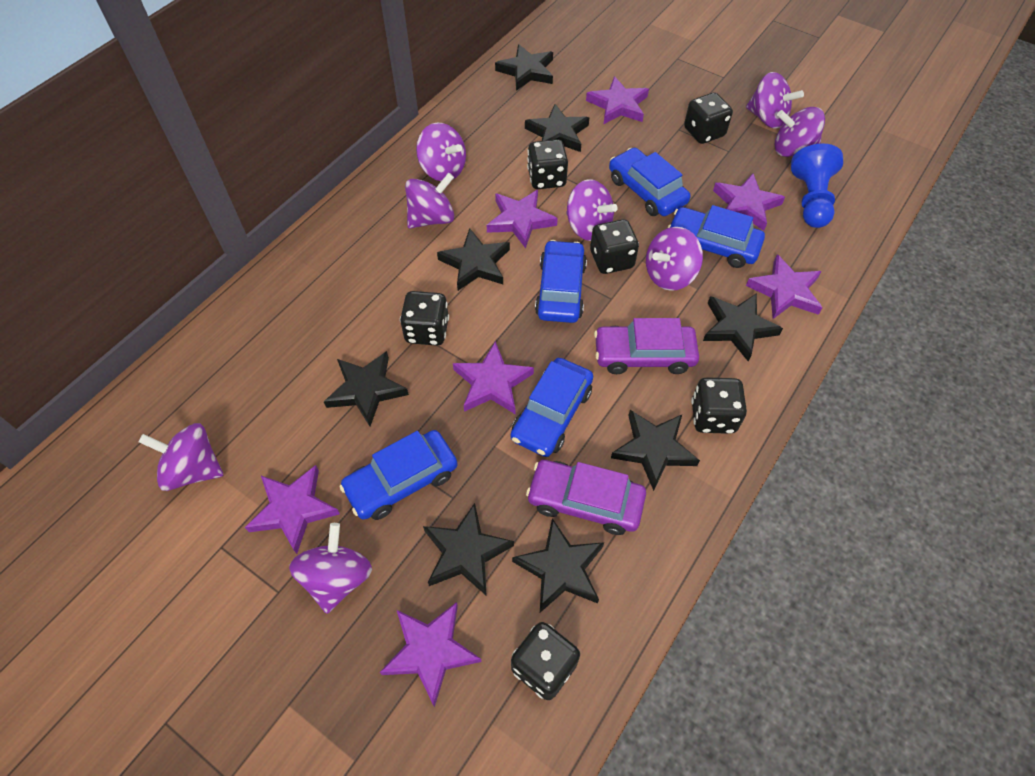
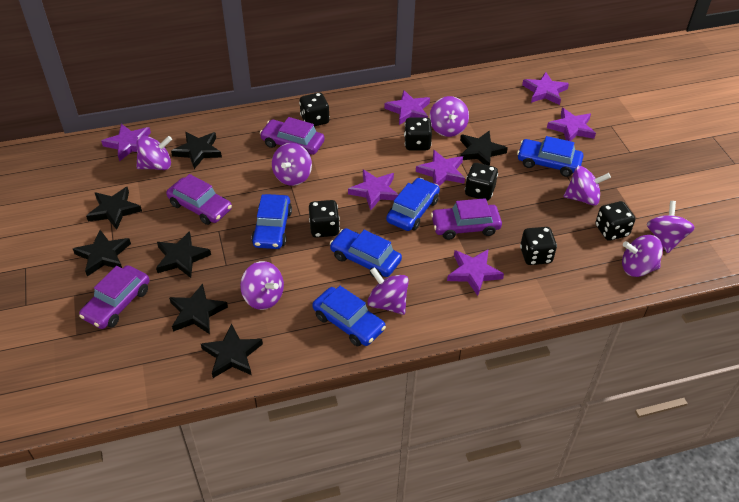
black star: 8 -> 7
blue pawn: 1 -> 0
purple car: 2 -> 4

